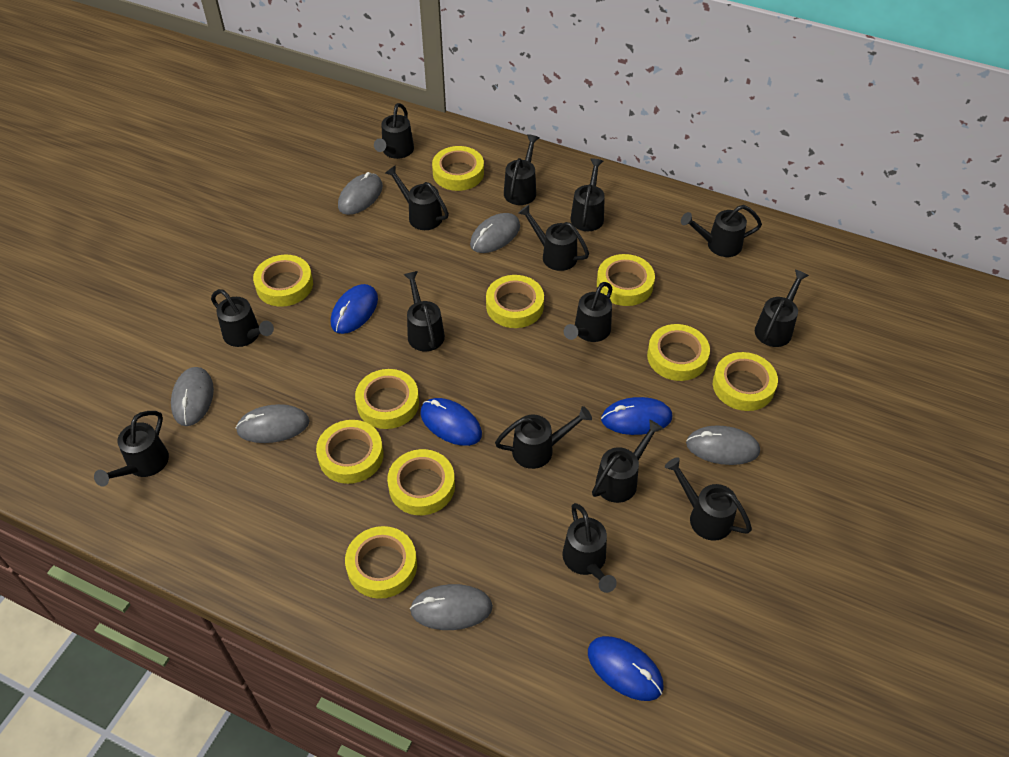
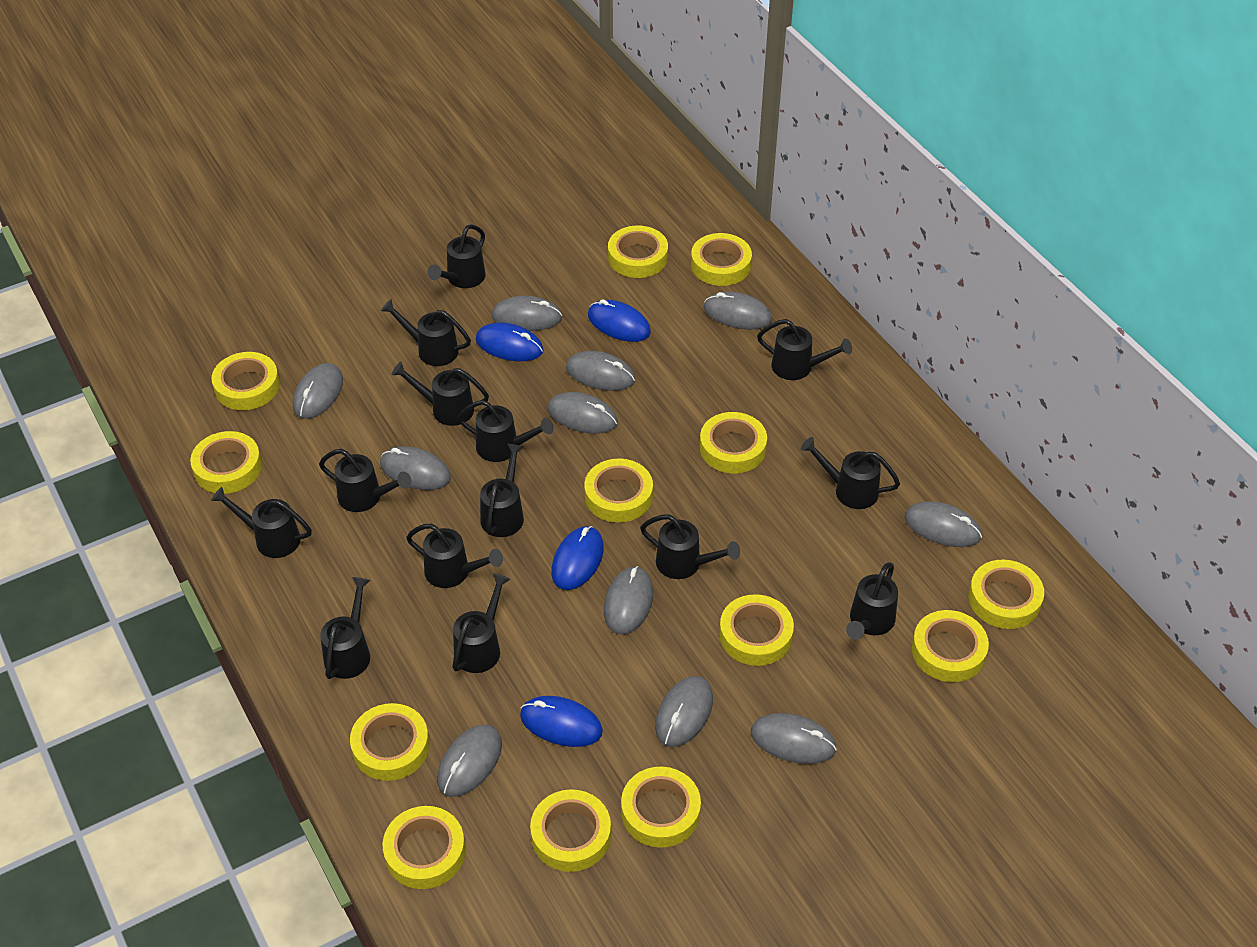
black watering can: 15 -> 14
grey mouse: 6 -> 11
yellow tape: 10 -> 13

